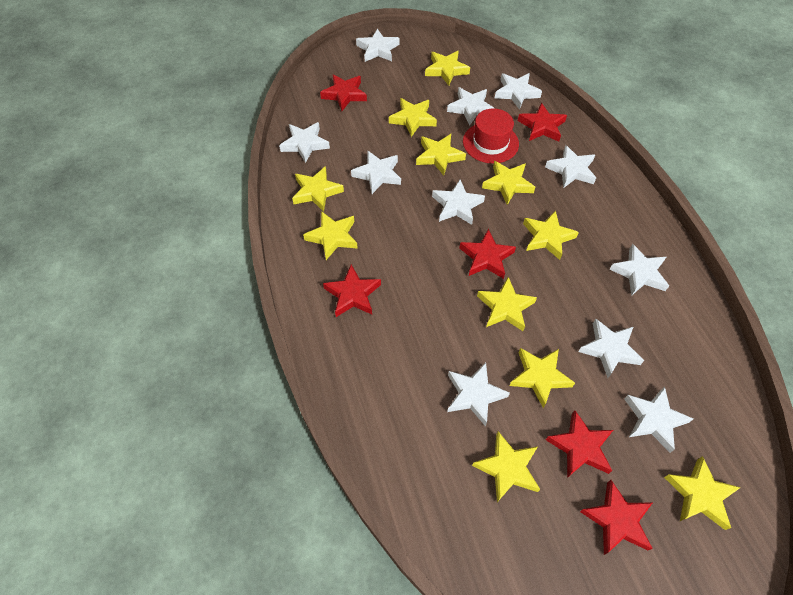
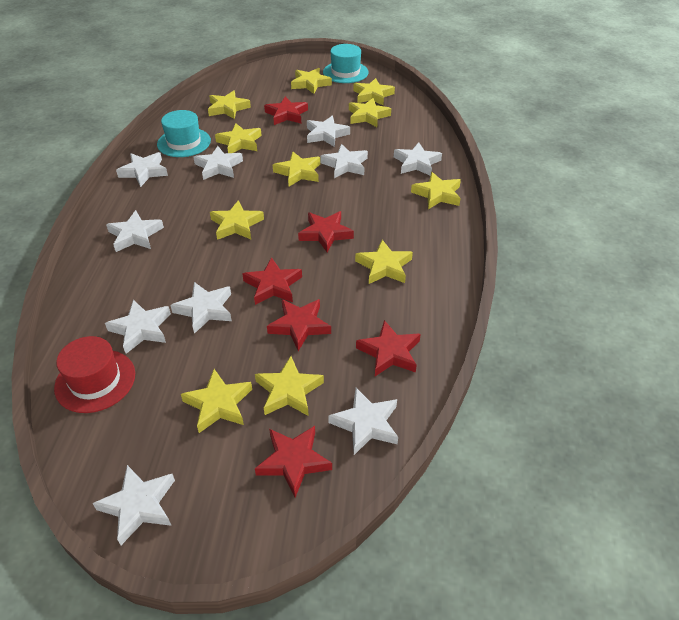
turquoise hat: 0 -> 2
white star: 11 -> 10

